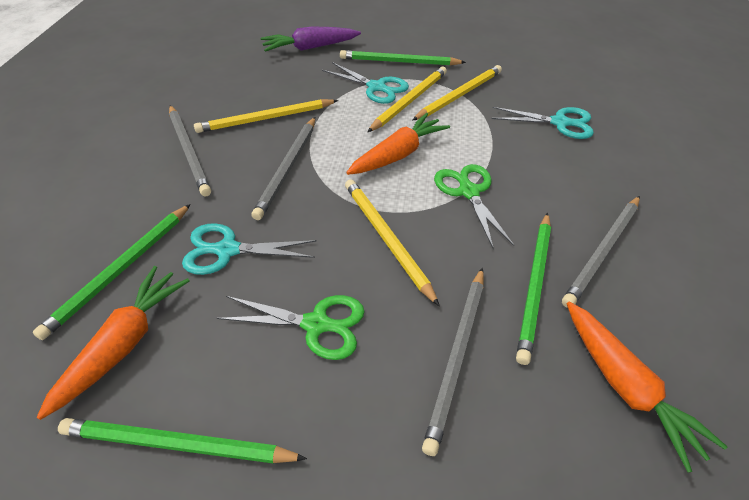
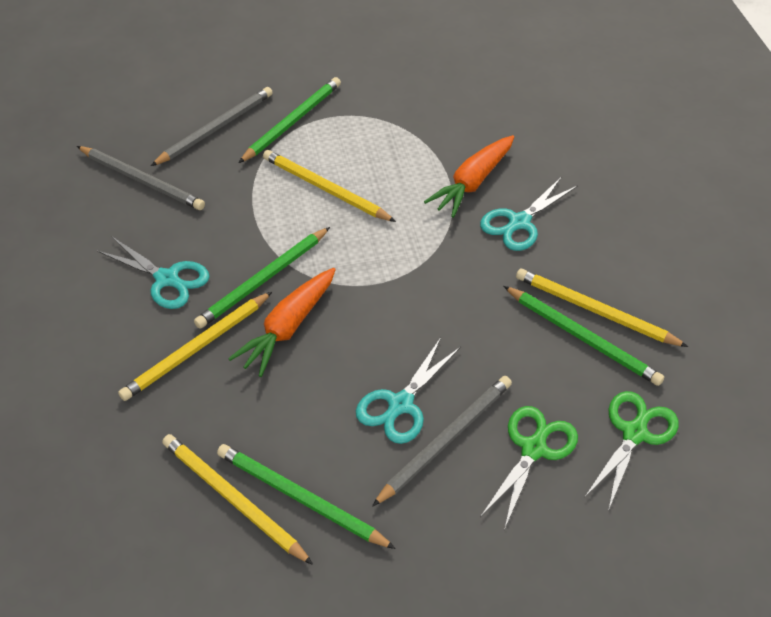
grey pencil: 4 -> 3
orange carrot: 3 -> 2
purple carrot: 1 -> 0

